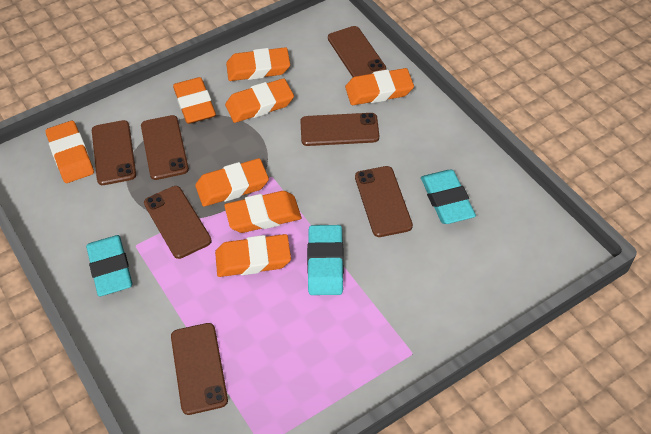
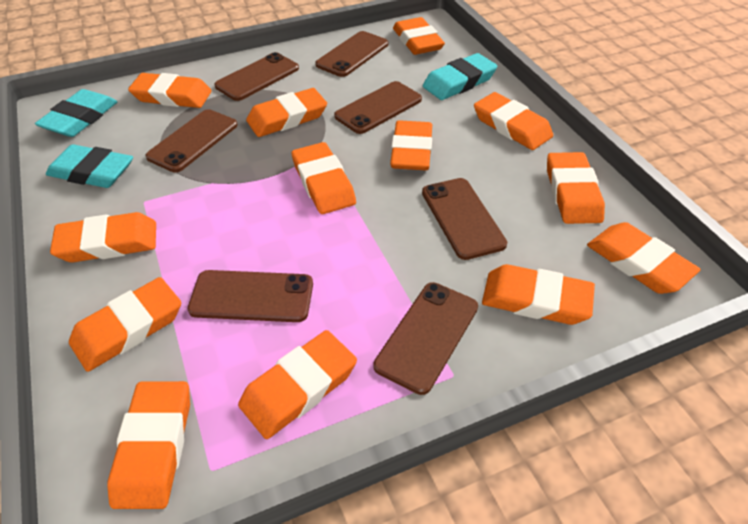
orange eraser: 8 -> 13

